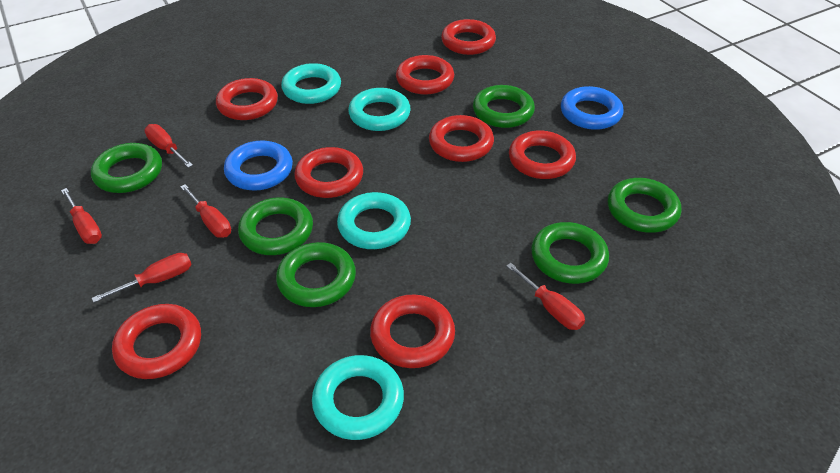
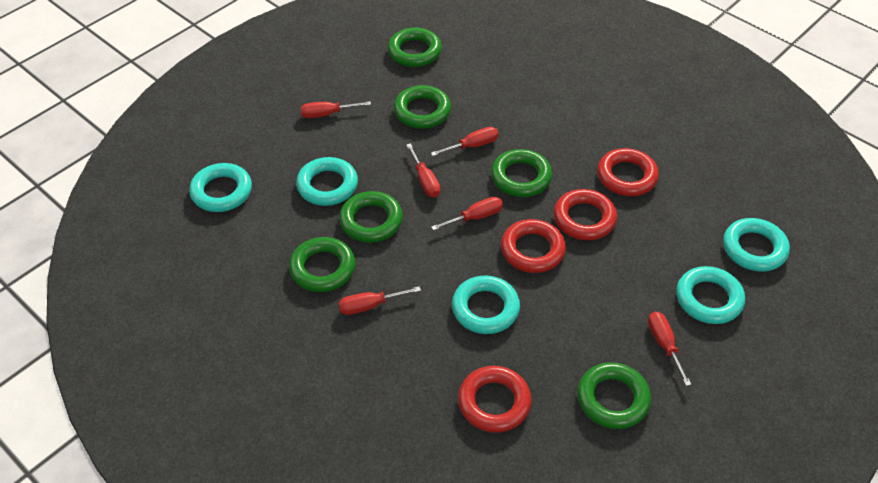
blue ring: 2 -> 0
red ring: 8 -> 4
red screwdriver: 5 -> 6
turquoise ring: 4 -> 5

